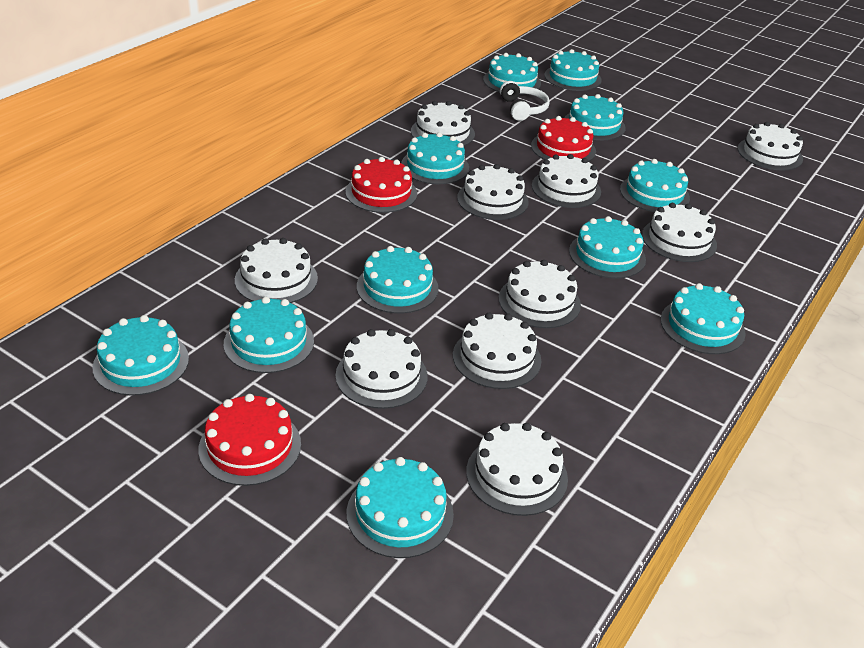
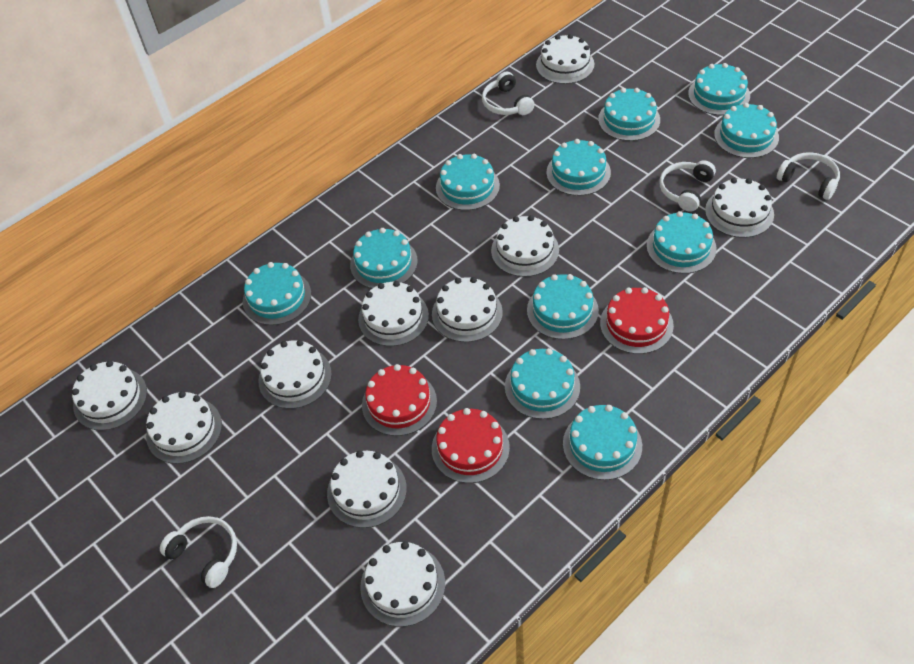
white headphones: 1 -> 4

